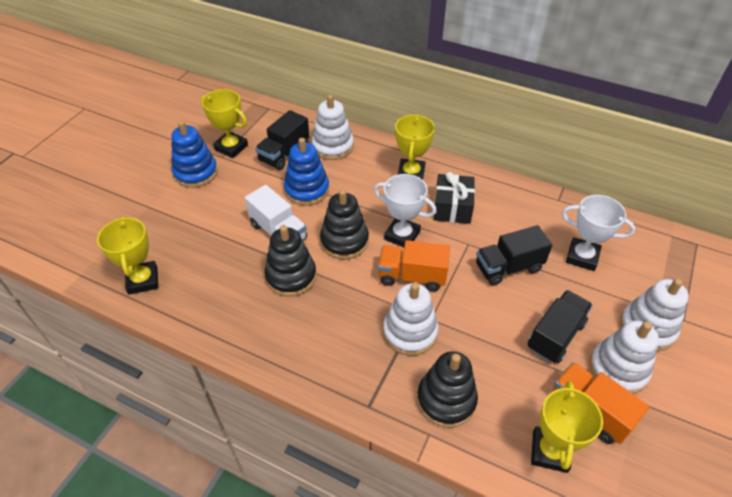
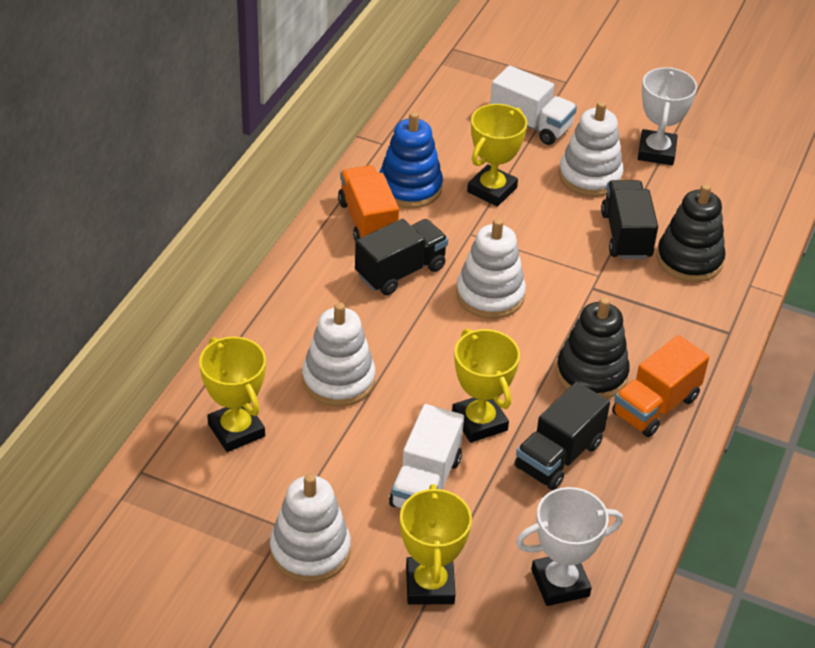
black gift: 1 -> 0
black stacking toy: 3 -> 2
blue stacking toy: 2 -> 1
white truck: 1 -> 2

